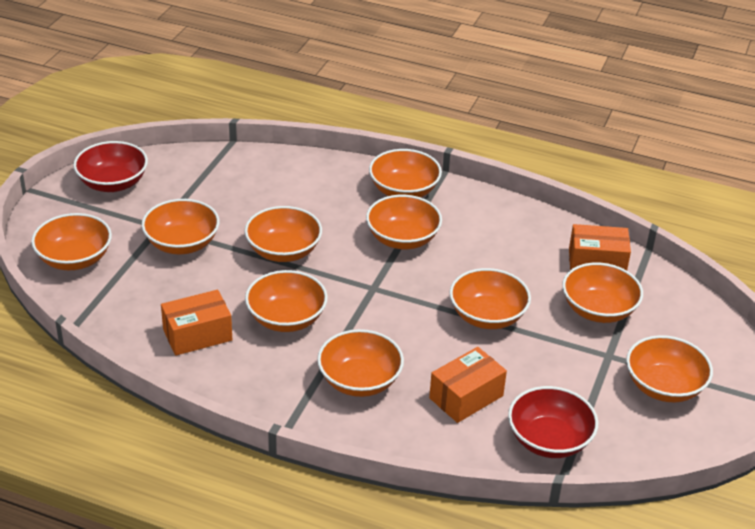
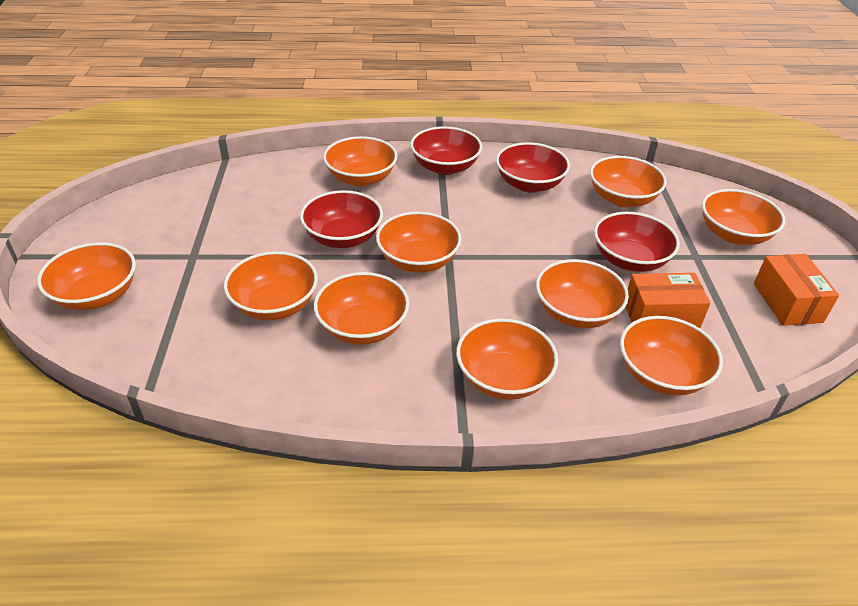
orange box: 3 -> 2
red bowl: 2 -> 4

